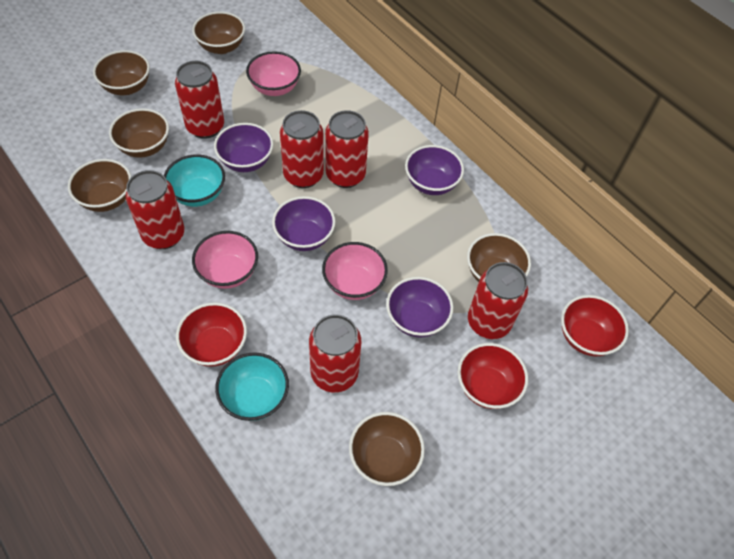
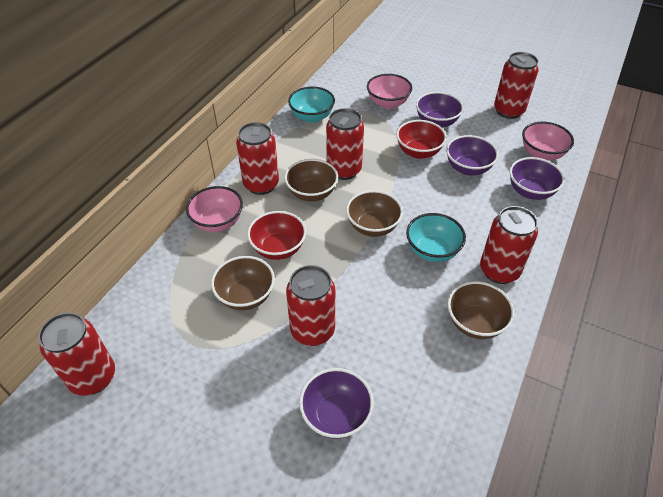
brown bowl: 6 -> 4
red bowl: 3 -> 2

